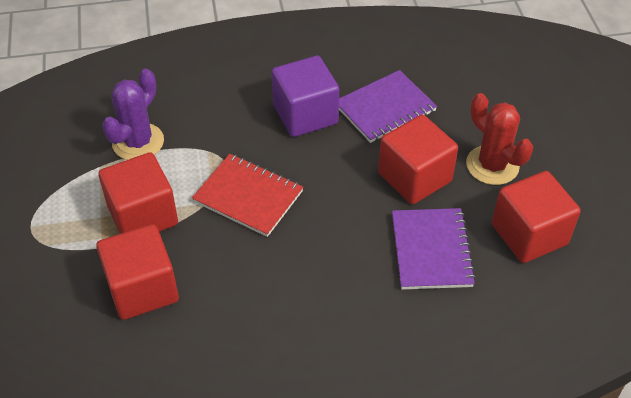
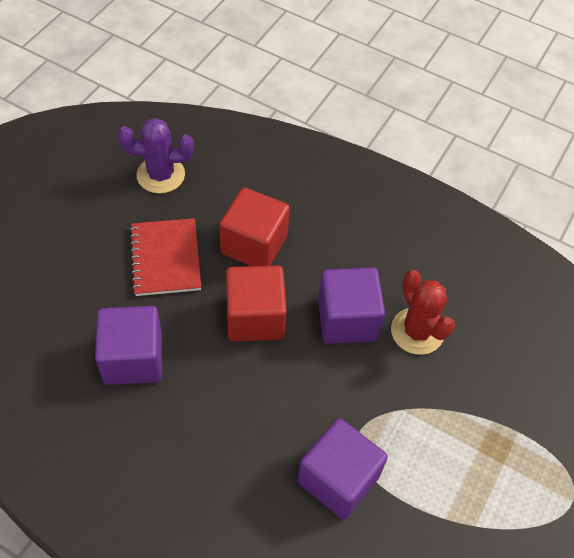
purple cube: 1 -> 3
purple notebook: 2 -> 0
red cube: 4 -> 2

